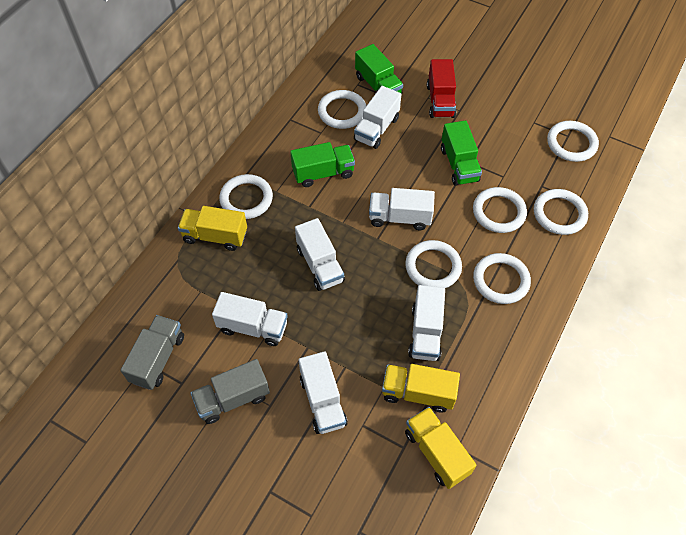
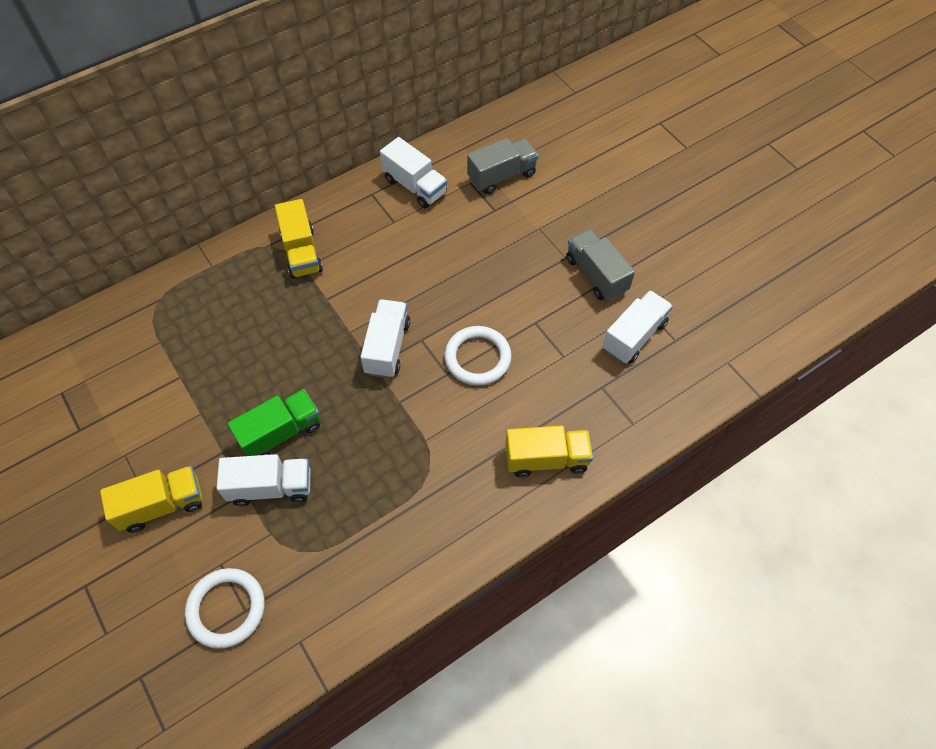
green truck: 3 -> 1
red truck: 1 -> 0
white ring: 7 -> 2
white truck: 6 -> 4

